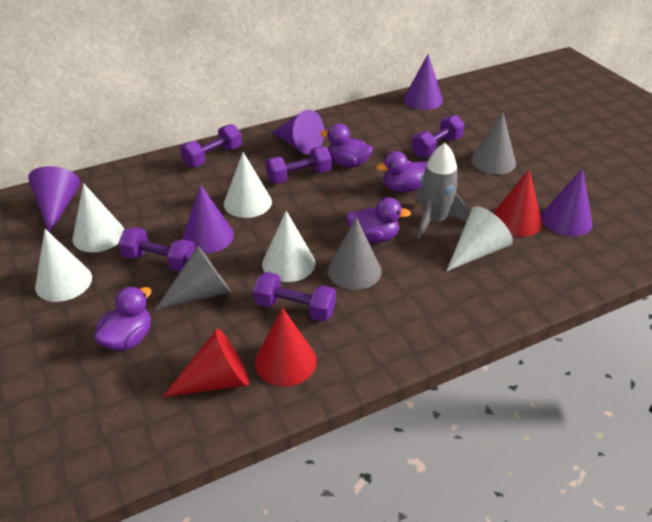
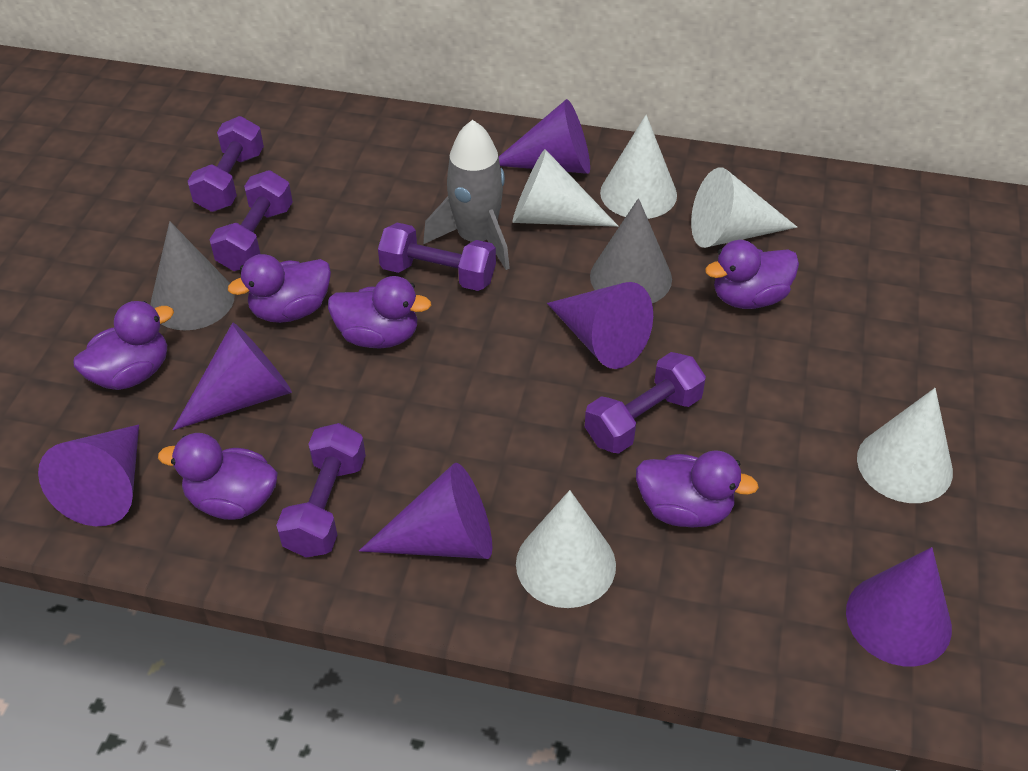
grey cone: 3 -> 2
purple cone: 5 -> 6
purple duck: 4 -> 6
red cone: 3 -> 0

